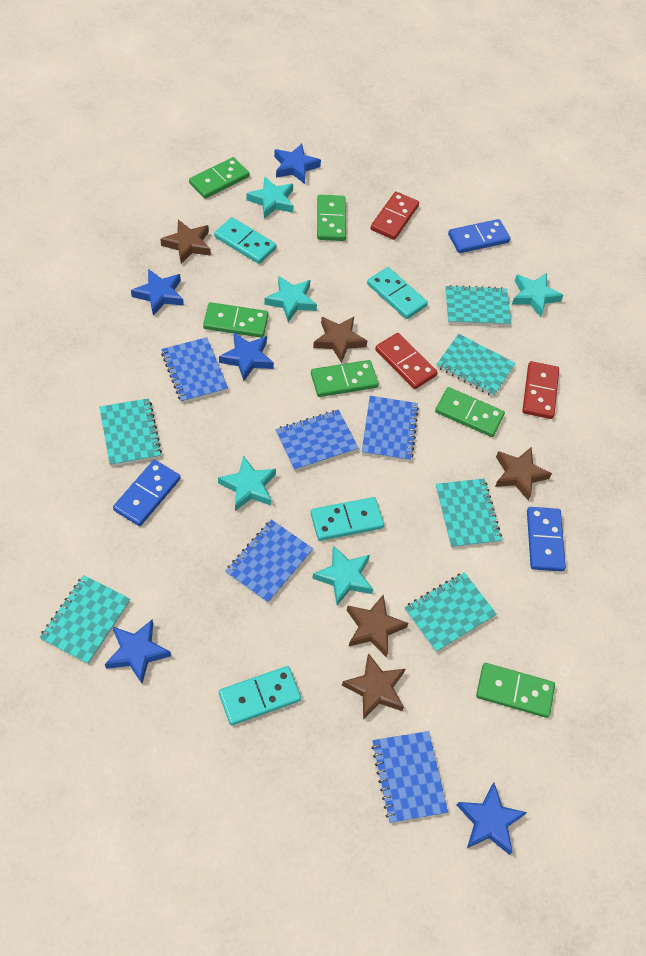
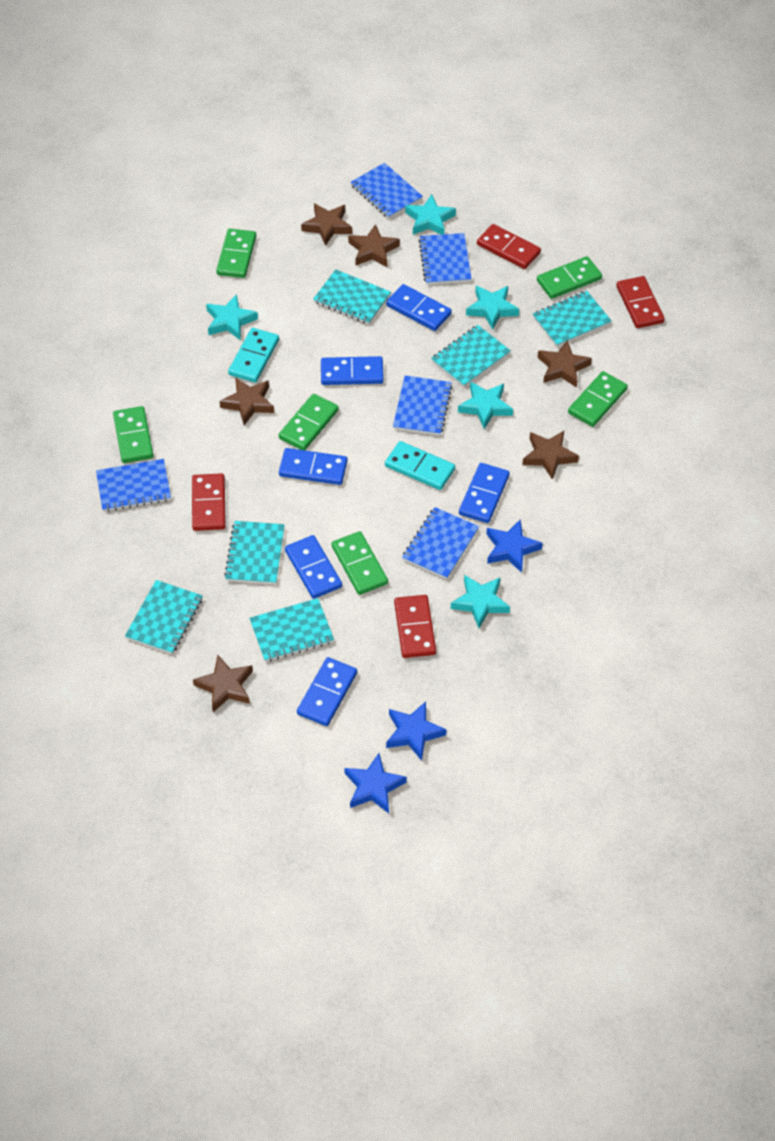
blue domino: 3 -> 6
blue star: 5 -> 3
brown star: 5 -> 6
red domino: 3 -> 4
turquoise domino: 4 -> 2

